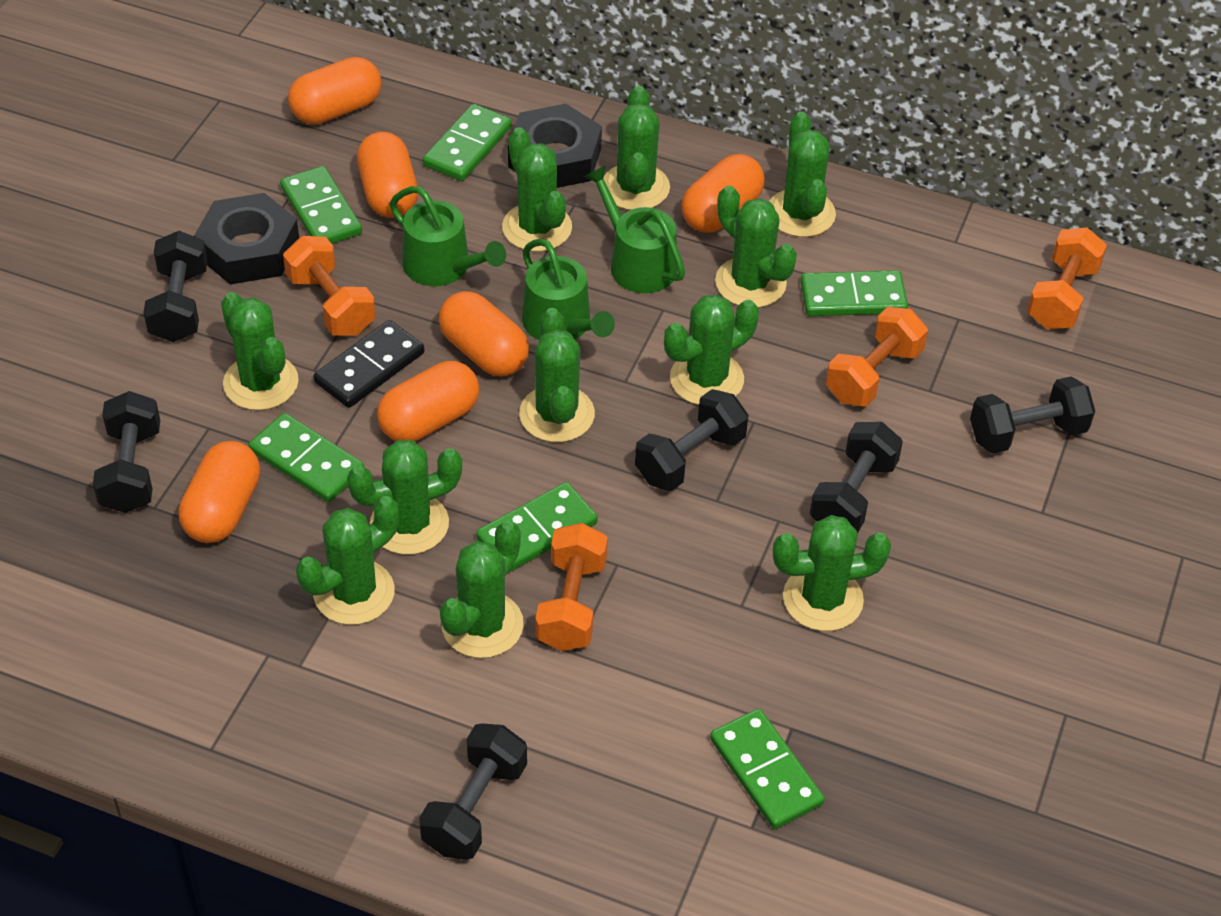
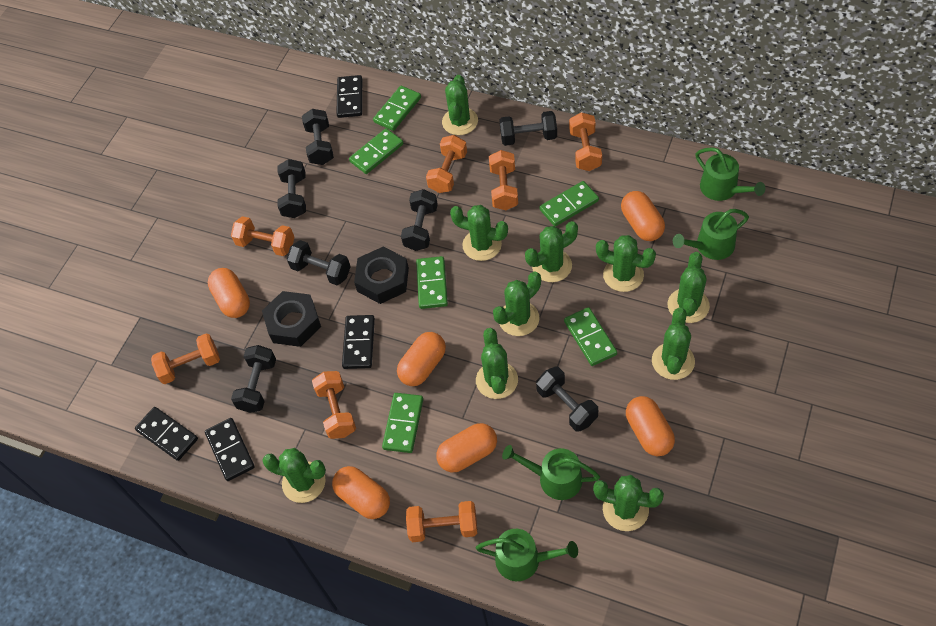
black domino: 1 -> 4
black dumbbell: 6 -> 7
green cactus: 11 -> 10
green watering can: 3 -> 4
orange dumbbell: 4 -> 7

